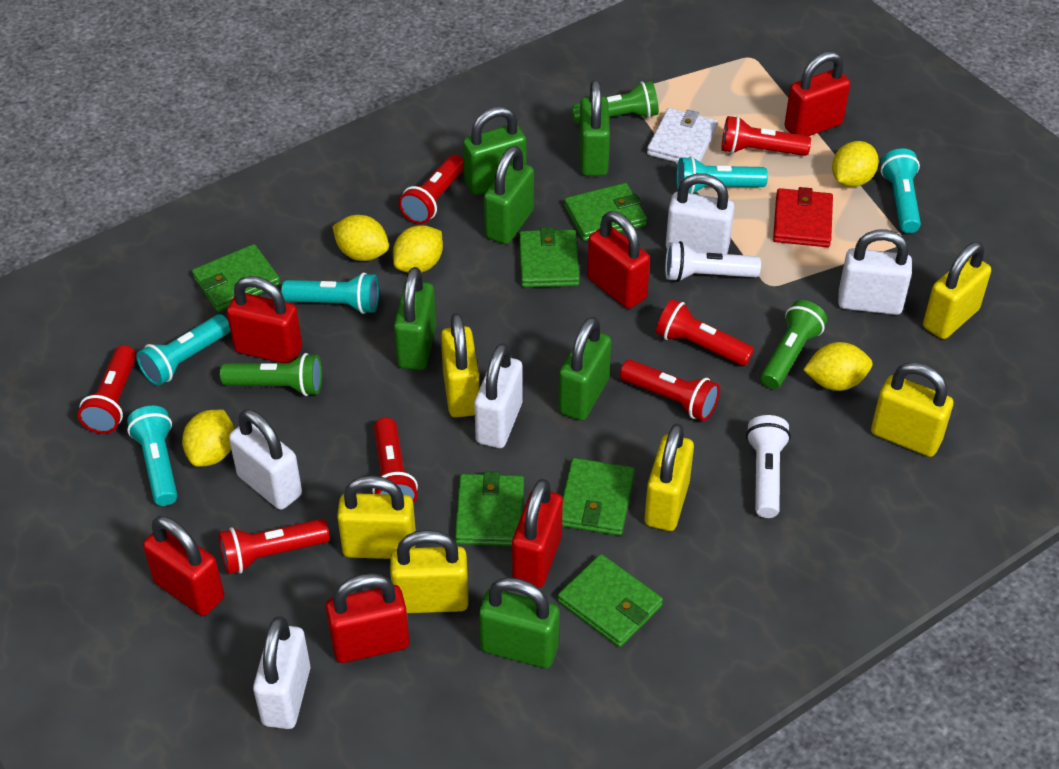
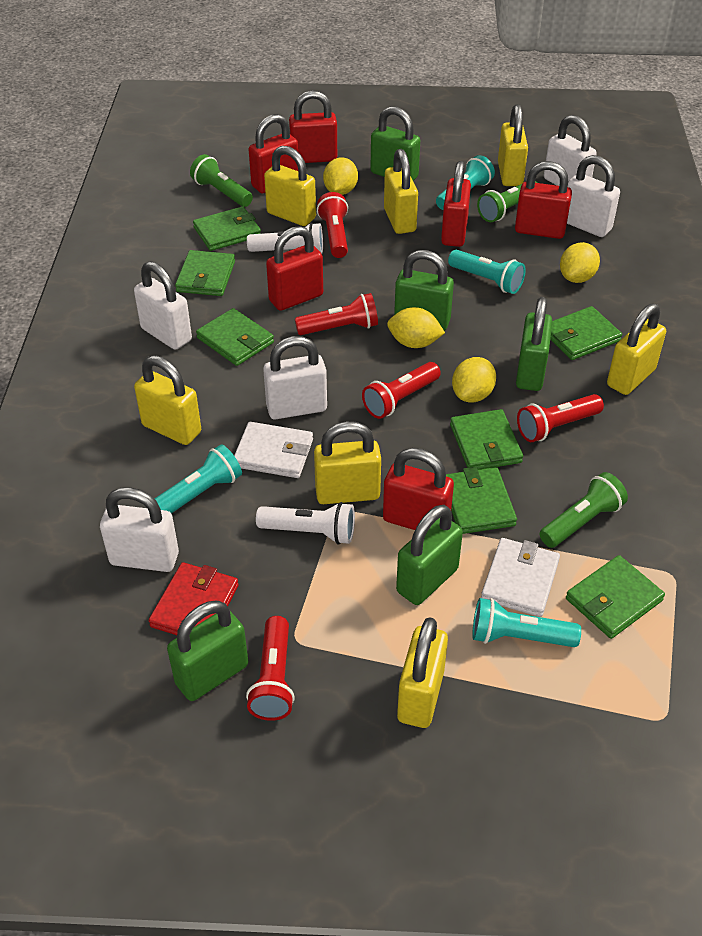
green padlock: 6 -> 5
green wallet: 6 -> 7
red flashlight: 7 -> 5
turquoise flashlight: 5 -> 4
white wallet: 1 -> 2
yellow lemon: 5 -> 4
yellow padlock: 6 -> 7

